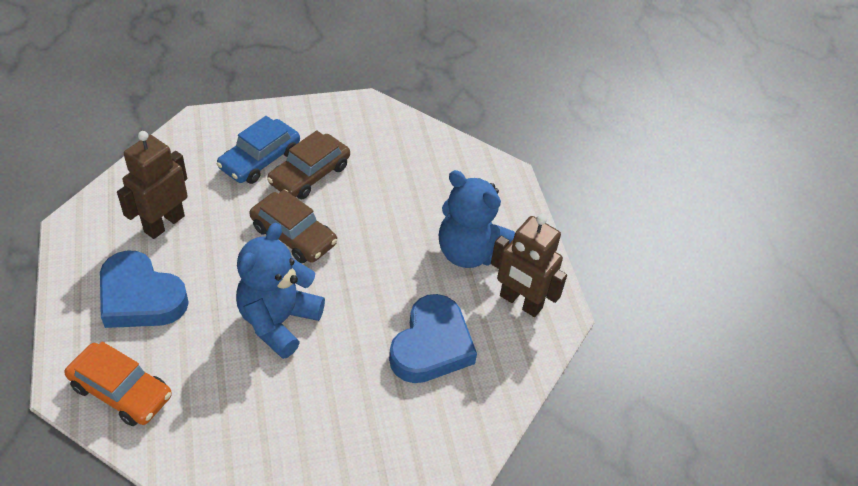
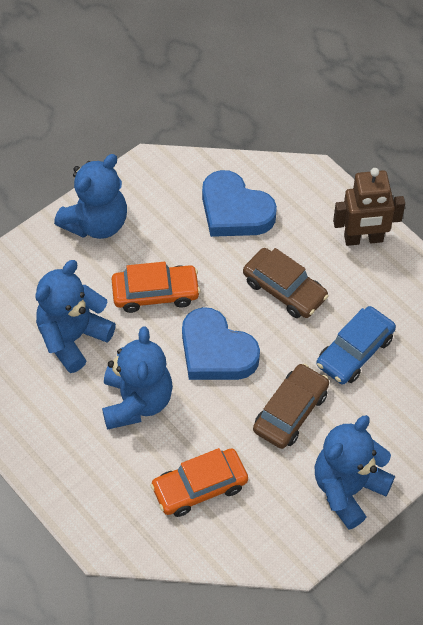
blue teddy bear: 2 -> 4
brown robot: 2 -> 1
orange car: 1 -> 2

